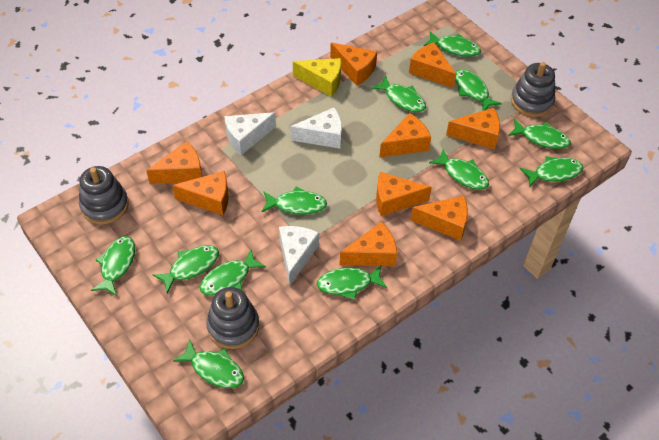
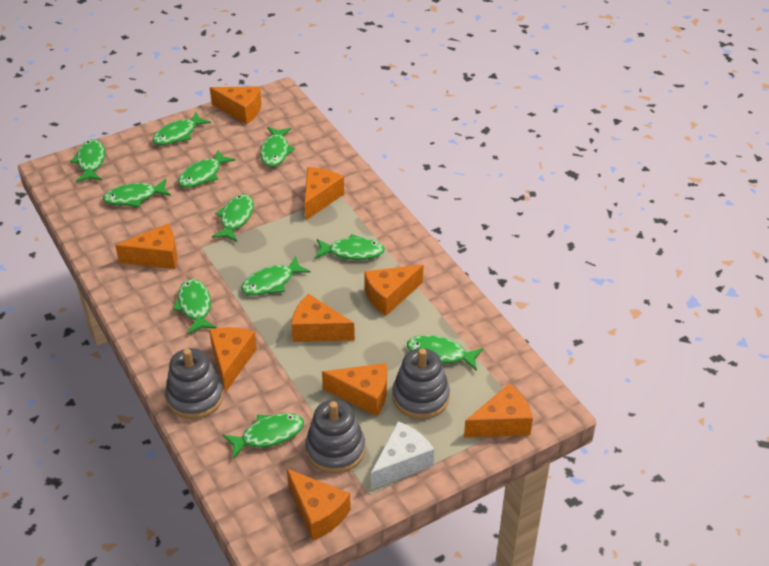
green fish: 12 -> 11
white cheese: 3 -> 1
yellow cheese: 1 -> 0

